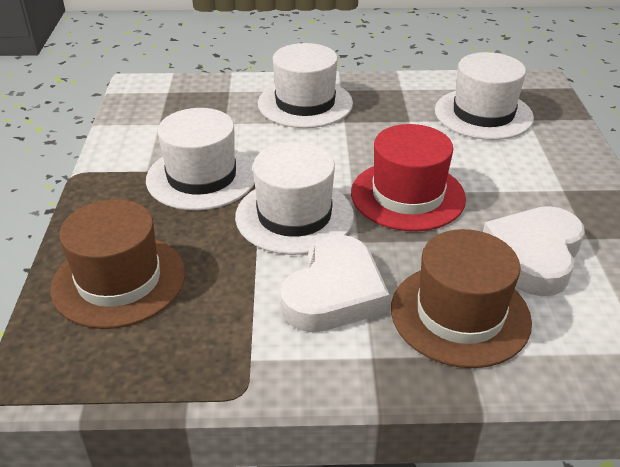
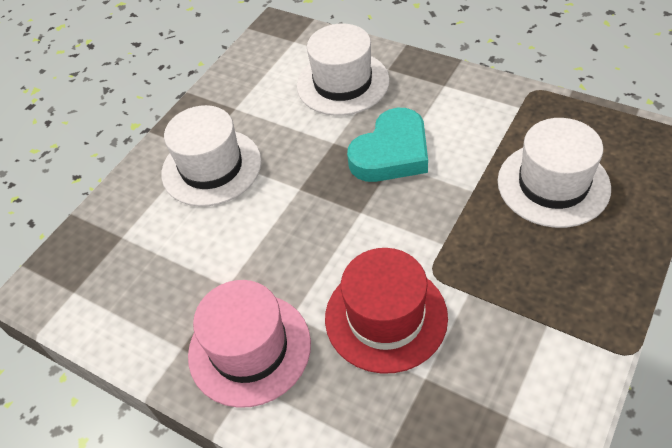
brown hat: 2 -> 0
pink hat: 0 -> 1
turquoise heart: 0 -> 1
white hat: 4 -> 3
white heart: 2 -> 0

